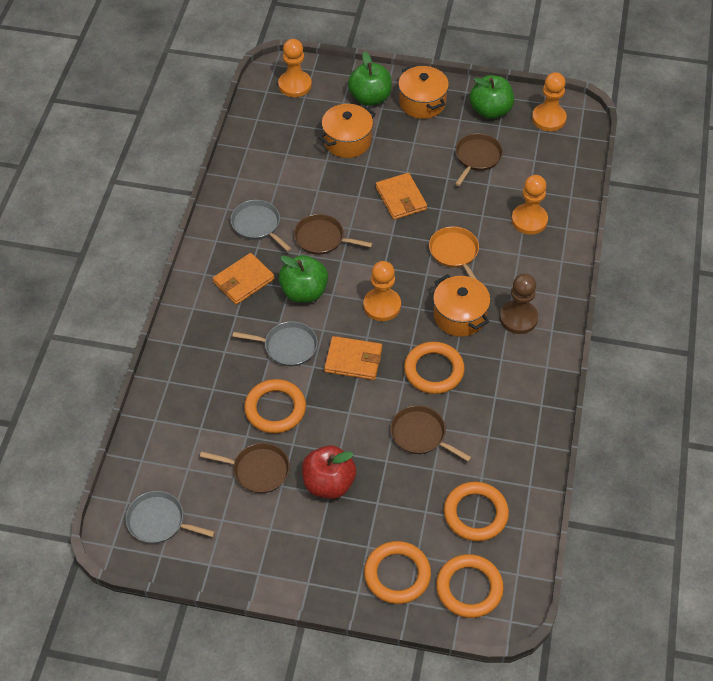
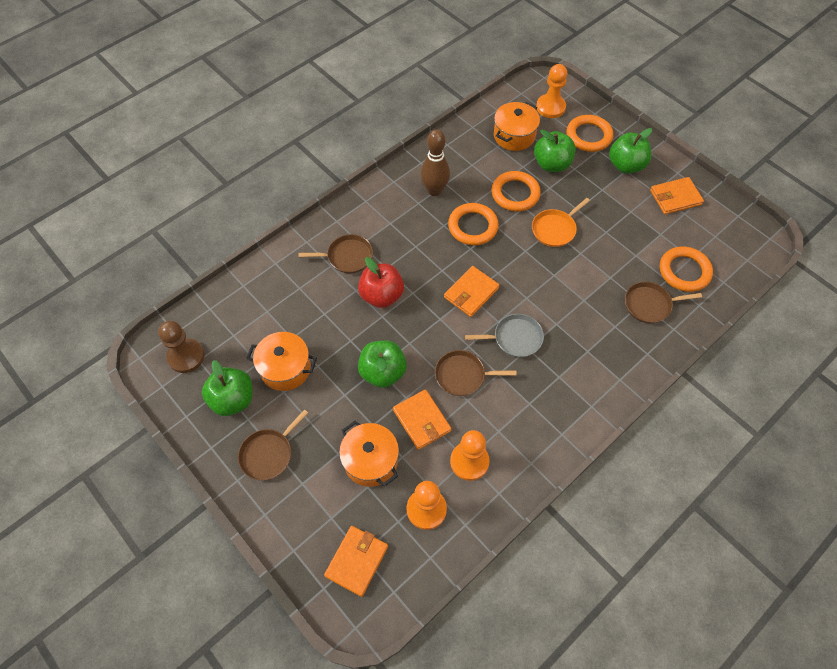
brown bowling pin: 0 -> 1
green apple: 3 -> 4
grey pan: 3 -> 1
orange pawn: 4 -> 3
orange ring: 5 -> 4
orange wallet: 3 -> 4

